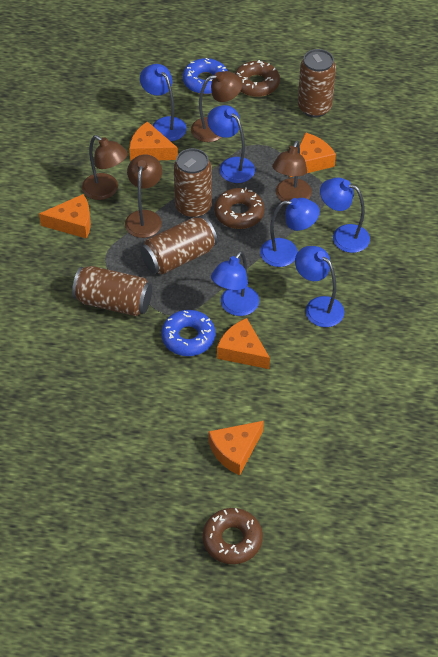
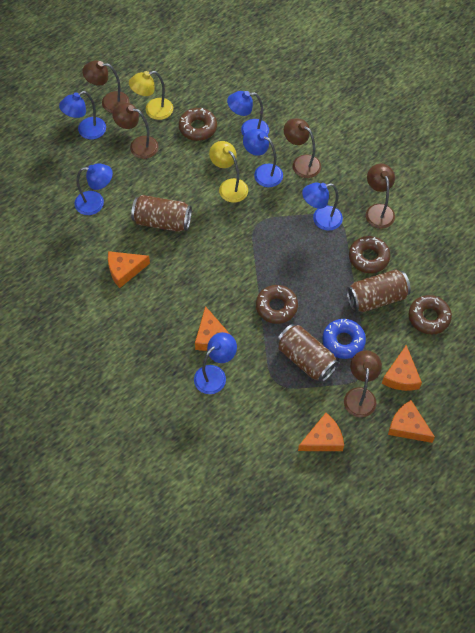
blue donut: 2 -> 1
brown can: 4 -> 3
brown donut: 3 -> 4
brown lamp: 4 -> 5
yellow lamp: 0 -> 2

